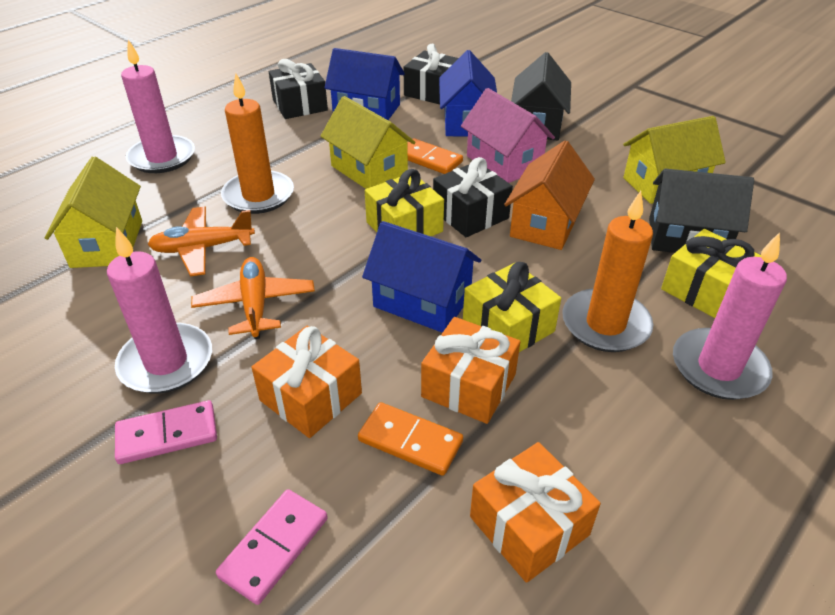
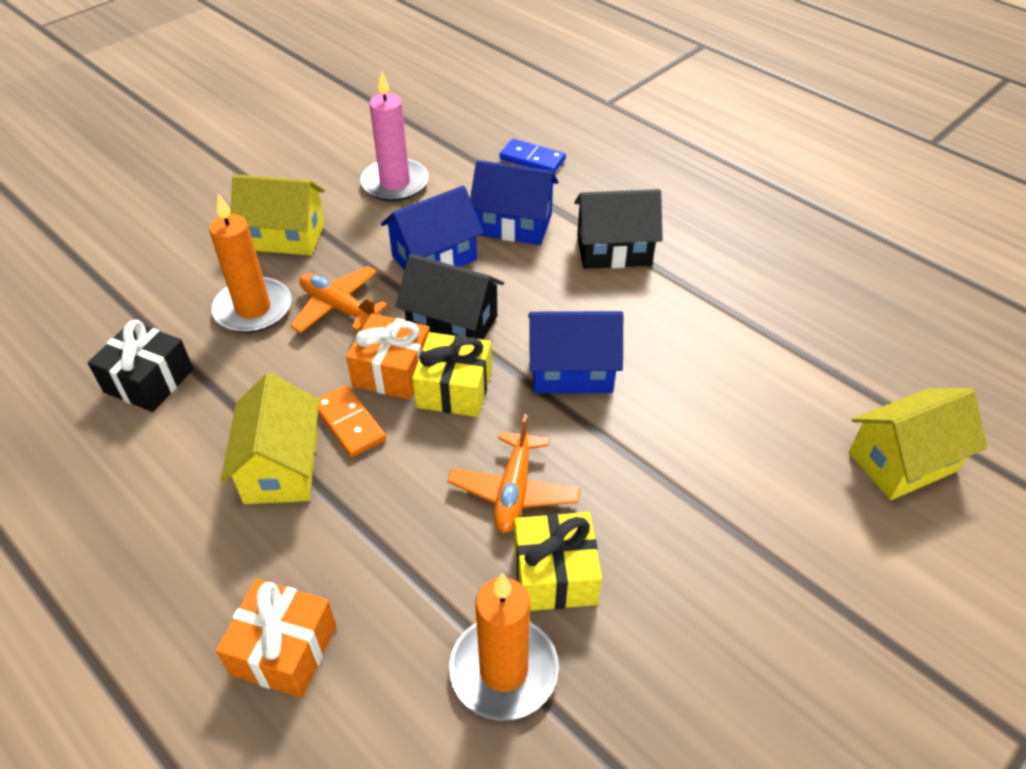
black gift: 3 -> 1
blue domino: 0 -> 1
orange domino: 2 -> 1
orange gift: 3 -> 2
orange house: 1 -> 0
pink candle: 3 -> 1
pink domino: 2 -> 0
pink house: 1 -> 0
yellow gift: 3 -> 2

